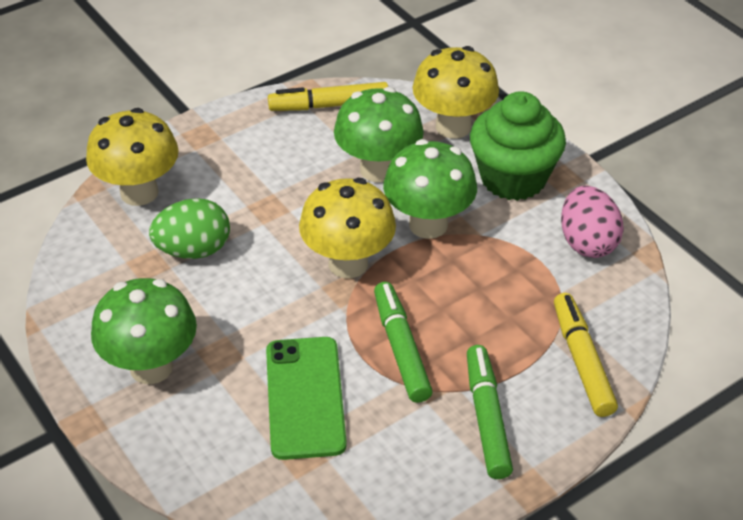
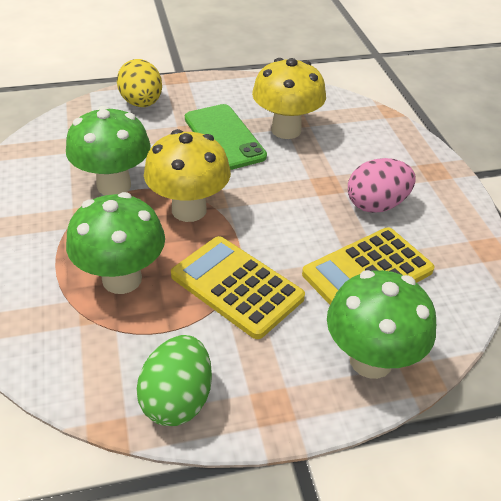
green cupcake: 1 -> 0
green marker: 2 -> 0
yellow calculator: 0 -> 2
yellow egg: 0 -> 1
yellow marker: 2 -> 0
yellow mushroom: 3 -> 2

